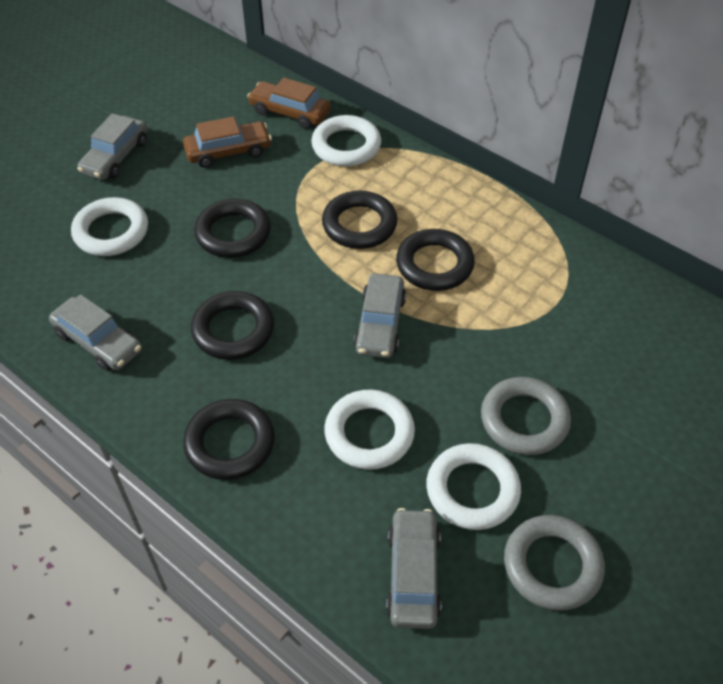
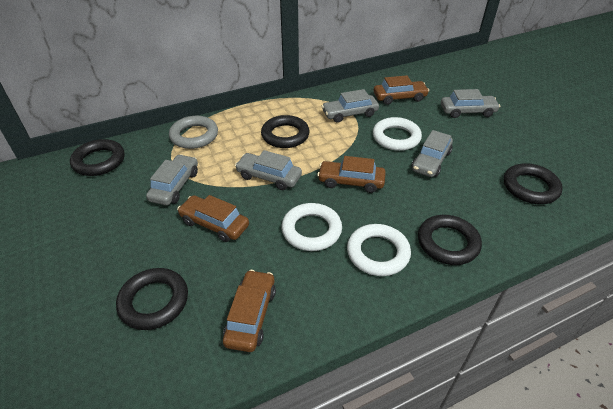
brown car: 2 -> 4
grey car: 4 -> 5
grey ring: 2 -> 1
white ring: 4 -> 3

